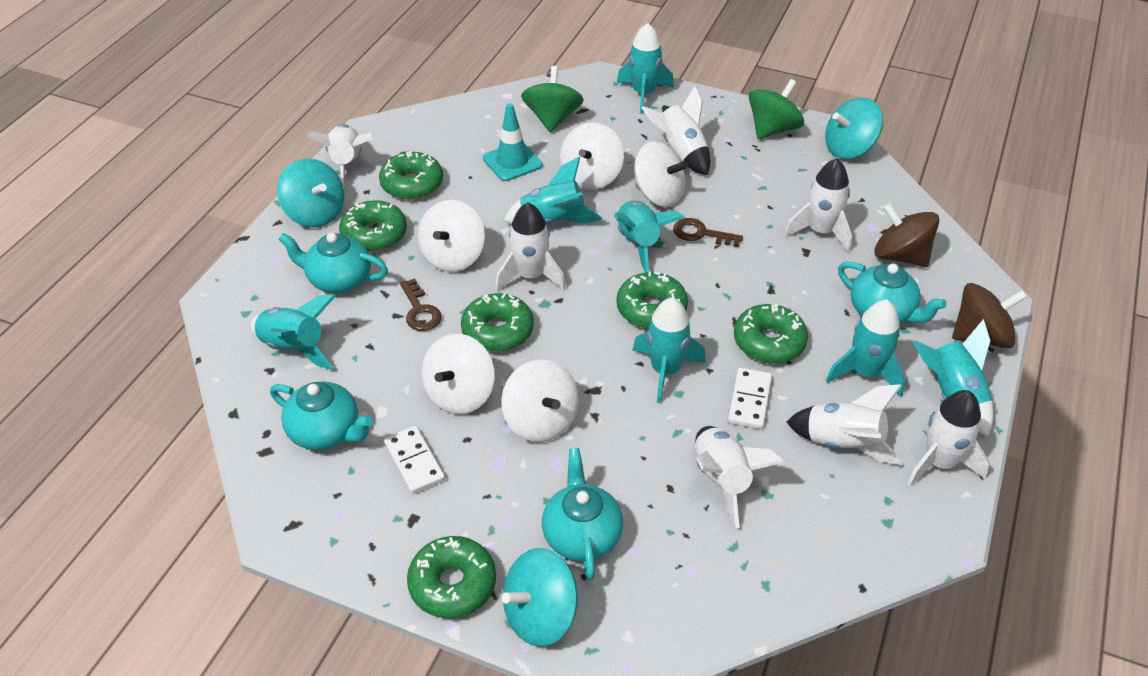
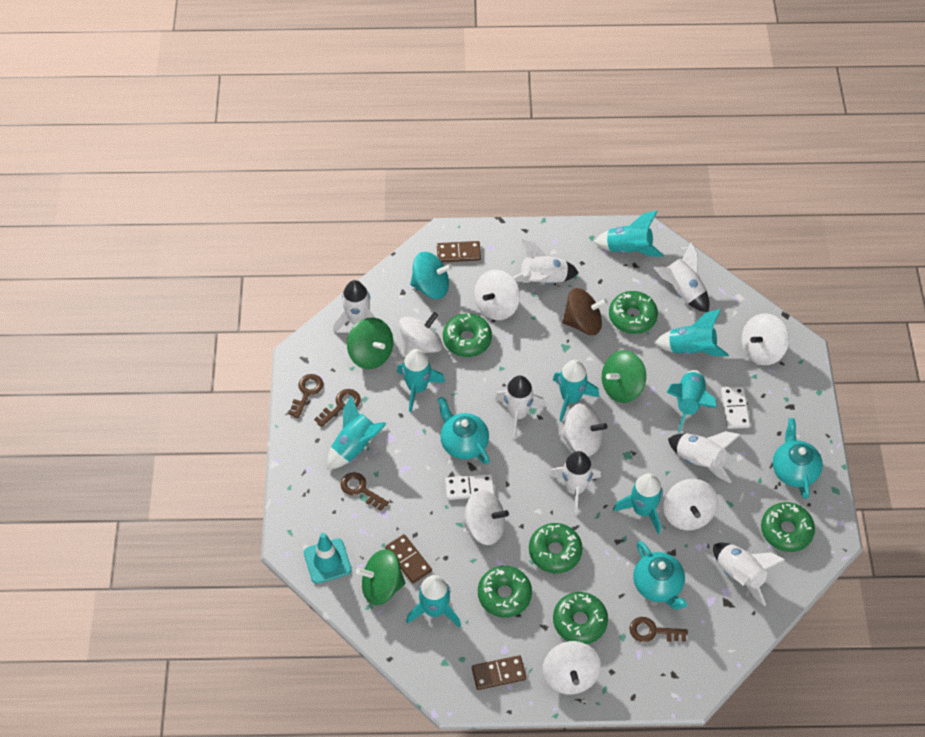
brown domino: 0 -> 3
brown key: 2 -> 4
brown spinning top: 2 -> 1
green spinning top: 2 -> 3
turquoise rocket: 7 -> 8
turquoise spinning top: 3 -> 1
turquoise teapot: 4 -> 3
white spinning top: 5 -> 7

